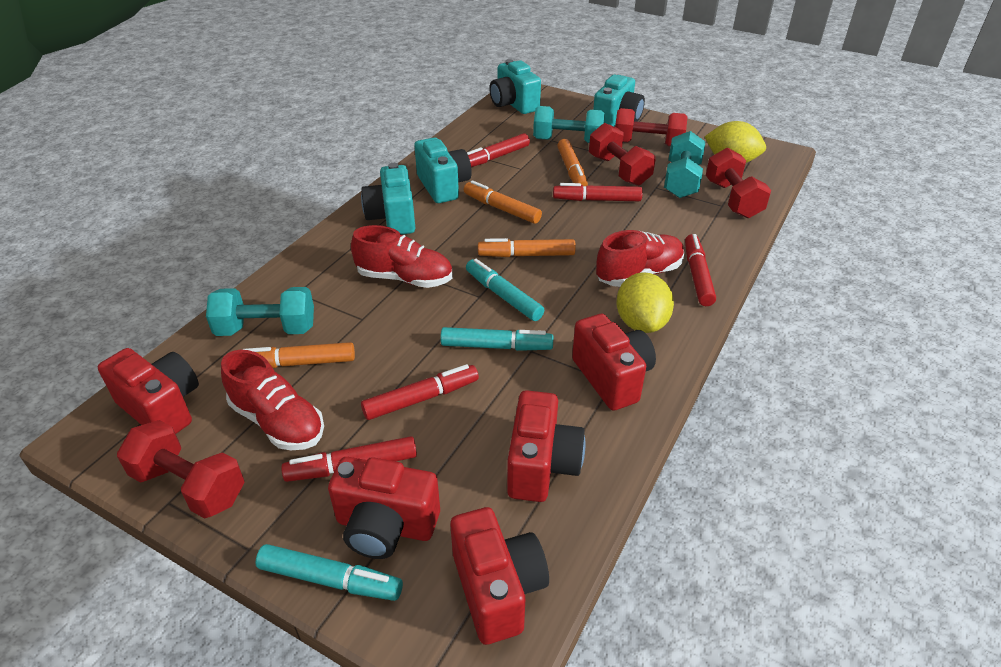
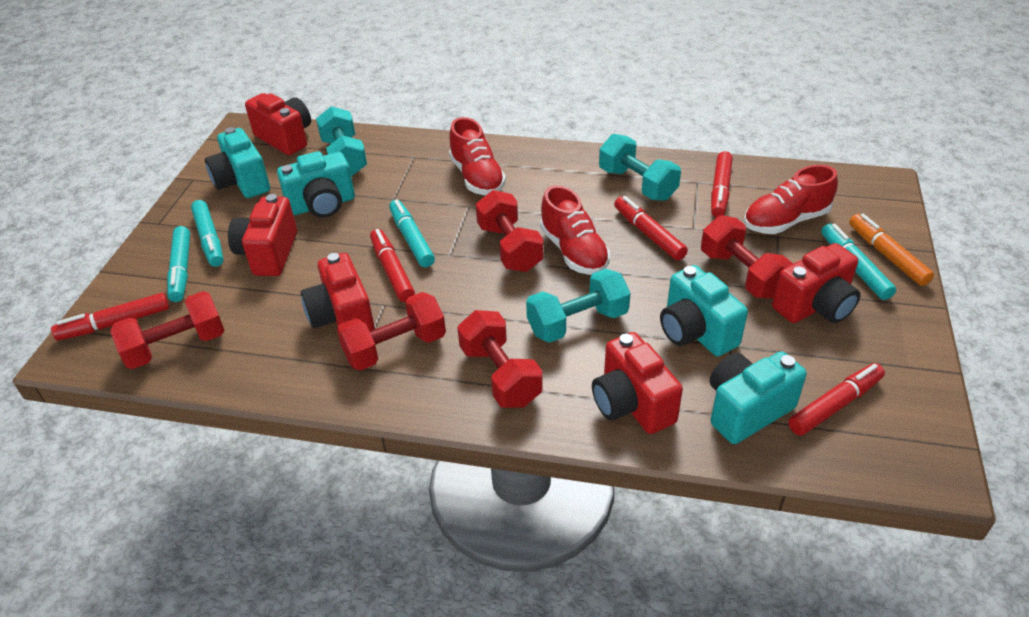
orange marker: 4 -> 1
red dumbbell: 4 -> 5
turquoise marker: 3 -> 4
yellow lemon: 2 -> 0

